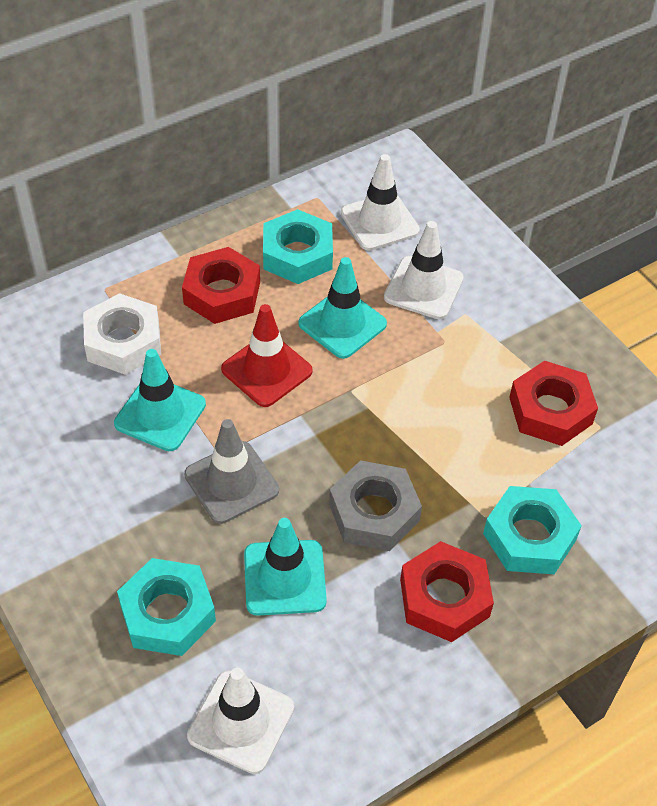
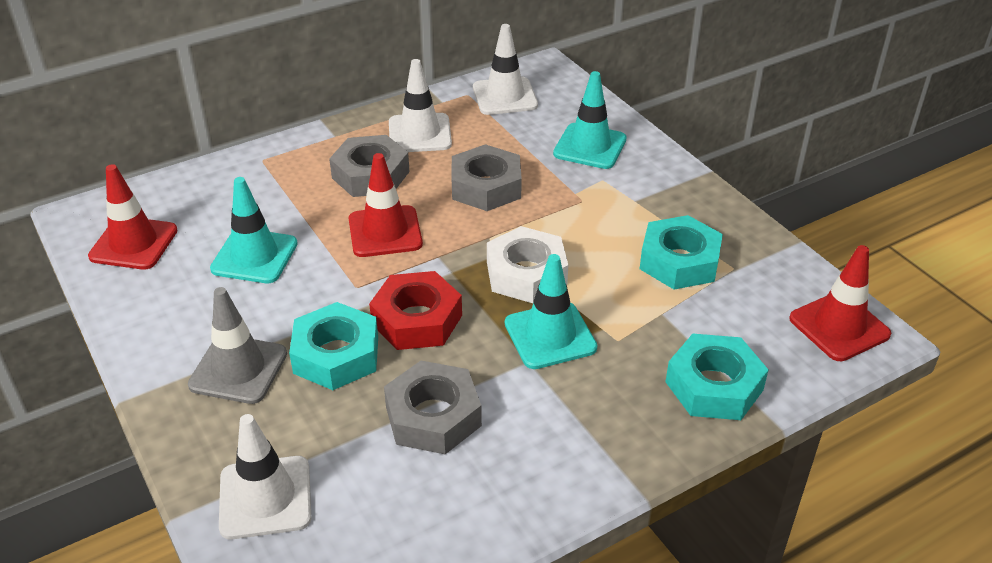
grey nut: 1 -> 3
red nut: 3 -> 1
red traffic cone: 1 -> 3

